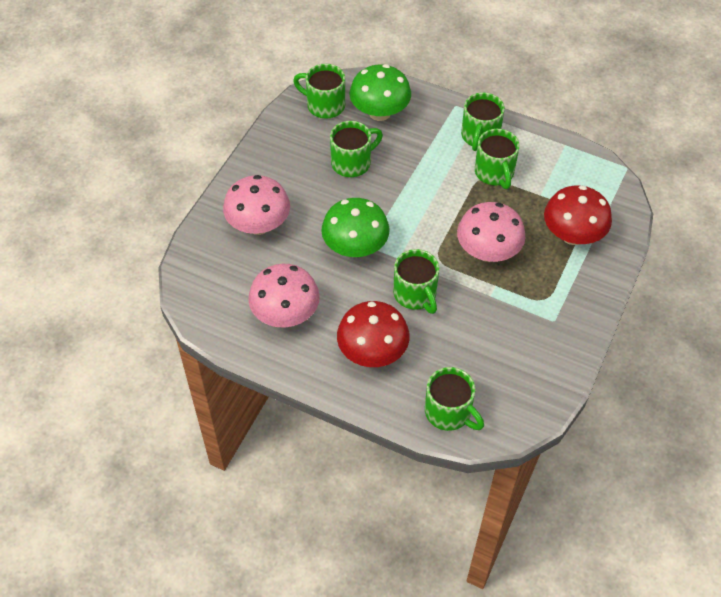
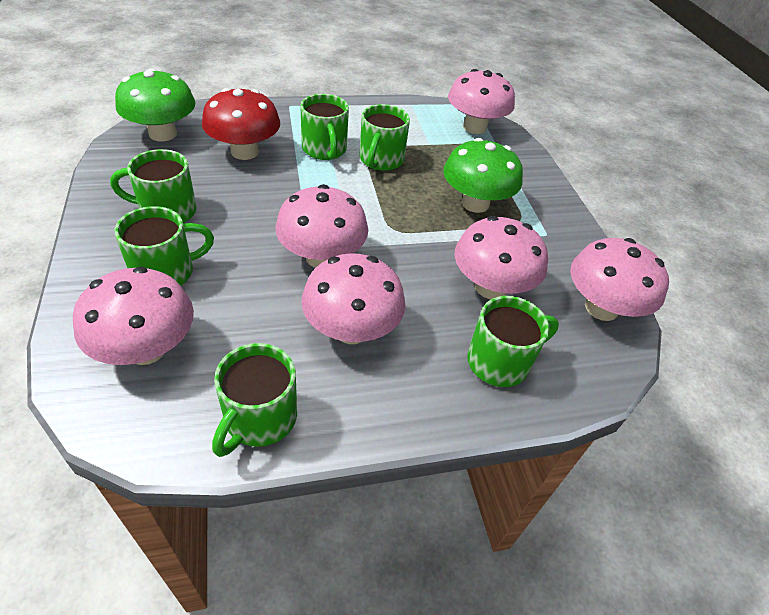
pink mushroom: 3 -> 6
red mushroom: 2 -> 1

